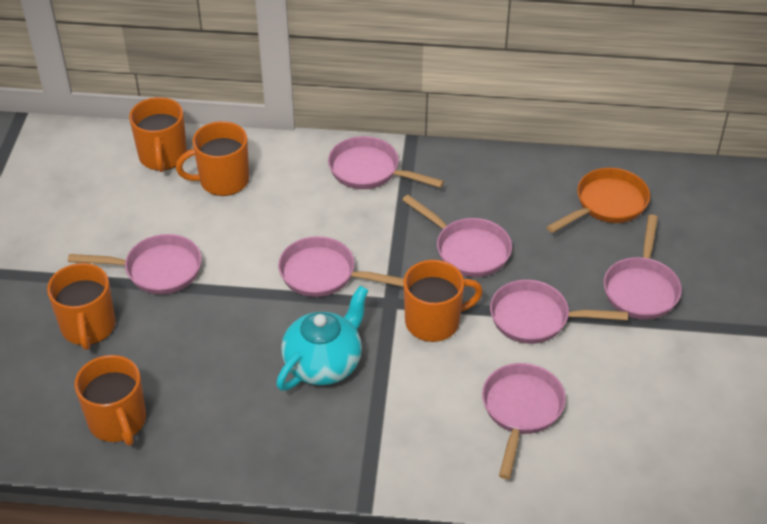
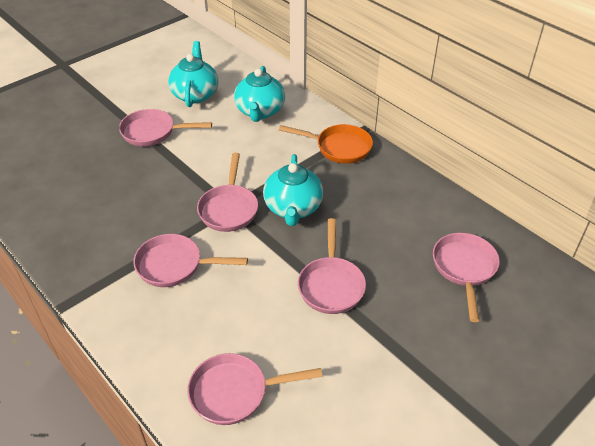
orange mug: 5 -> 0
pink pan: 7 -> 6
turquoise teapot: 1 -> 3

